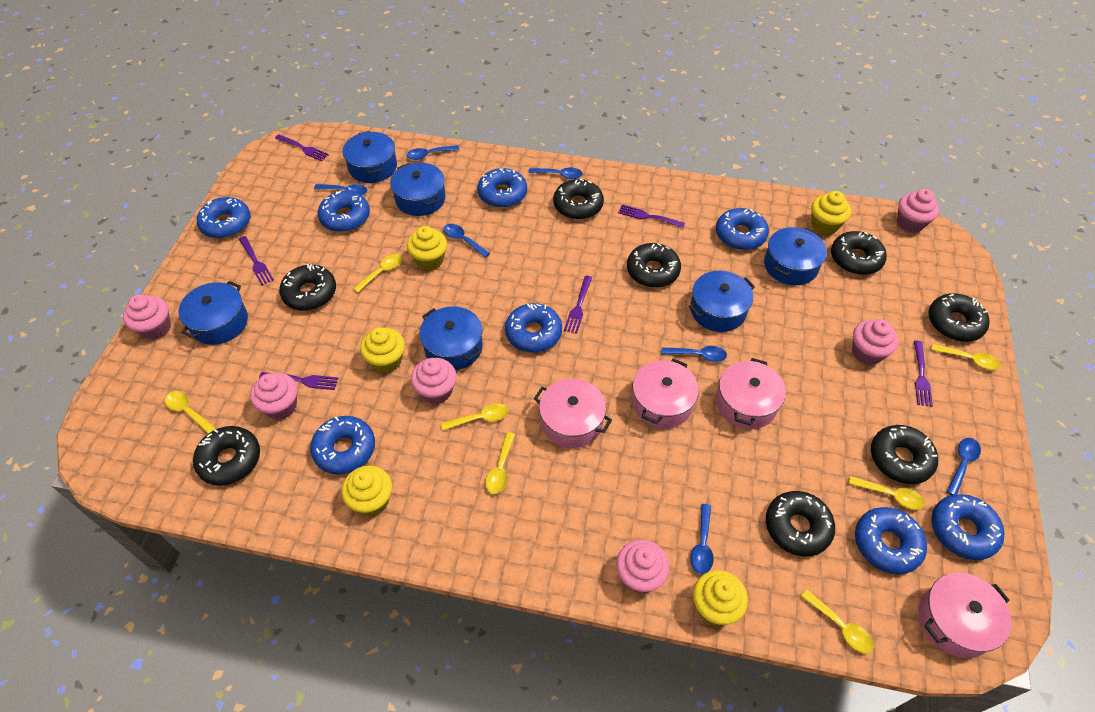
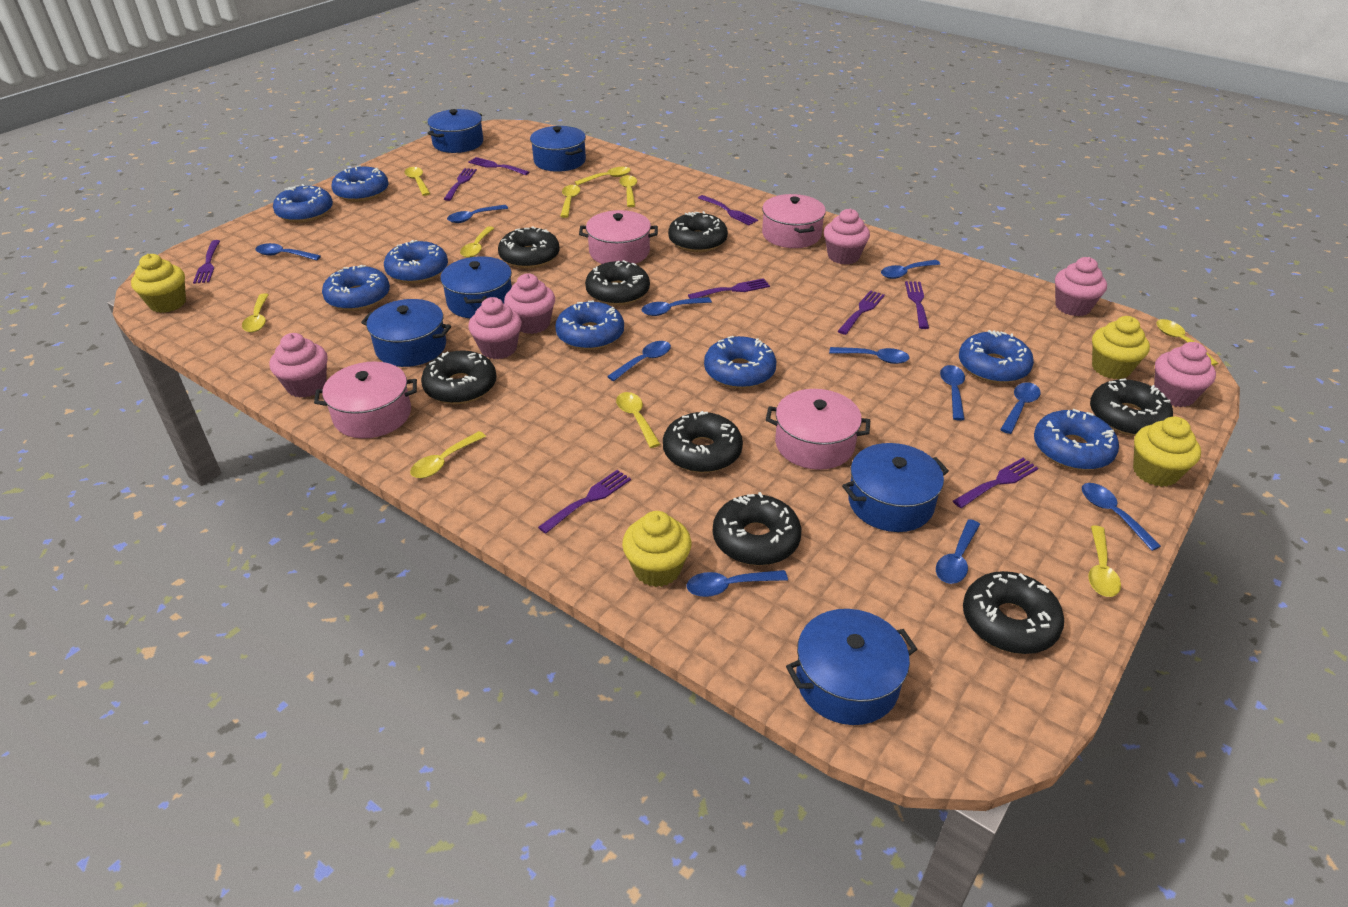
blue spoon: 7 -> 11
purple fork: 6 -> 9
yellow cupcake: 5 -> 4
yellow spoon: 7 -> 10

